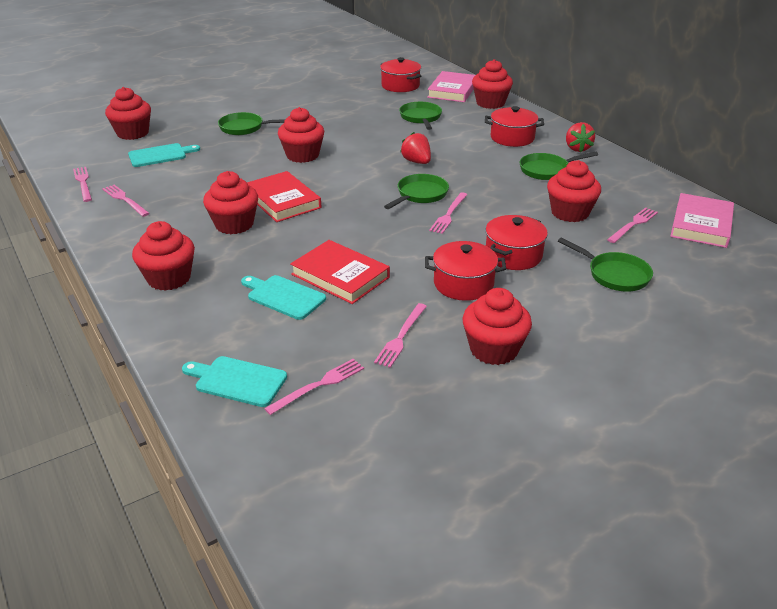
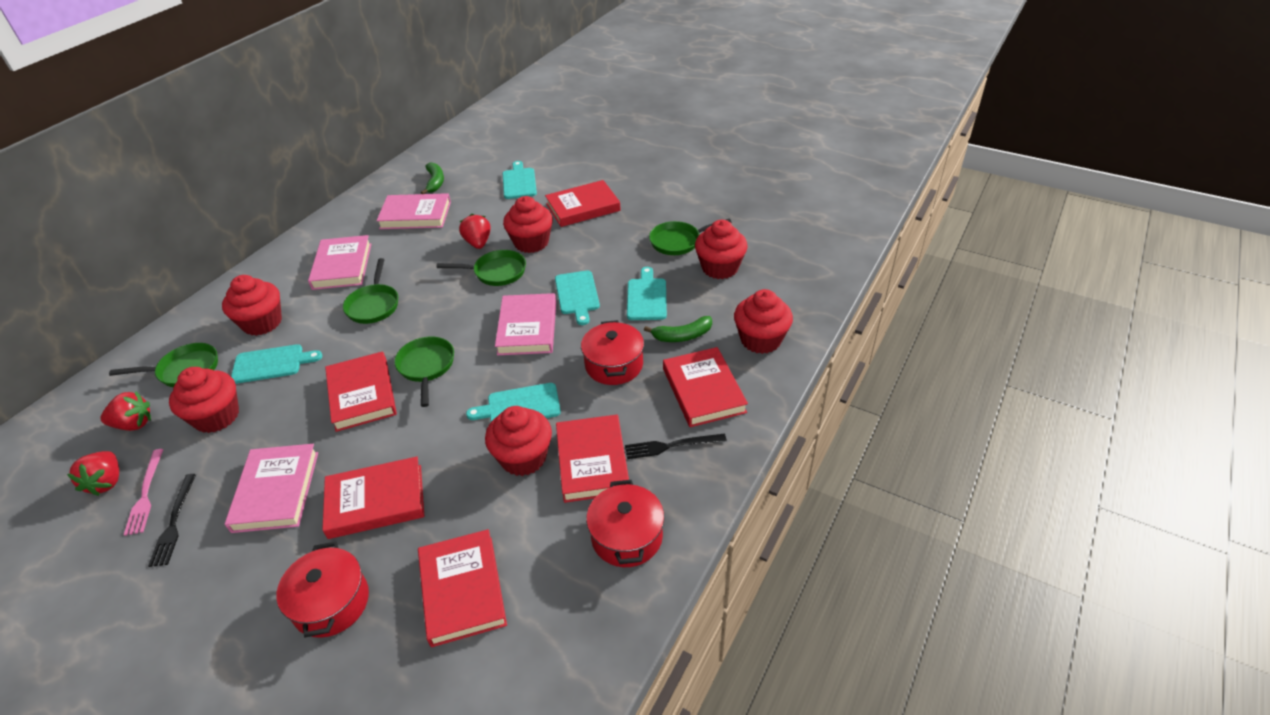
black fork: 0 -> 2
green banana: 0 -> 2
pink book: 2 -> 4
pink fork: 6 -> 1
red book: 2 -> 6
red cupcake: 7 -> 6
red pot: 4 -> 3
red strawberry: 2 -> 3
turquoise cutting board: 3 -> 5

